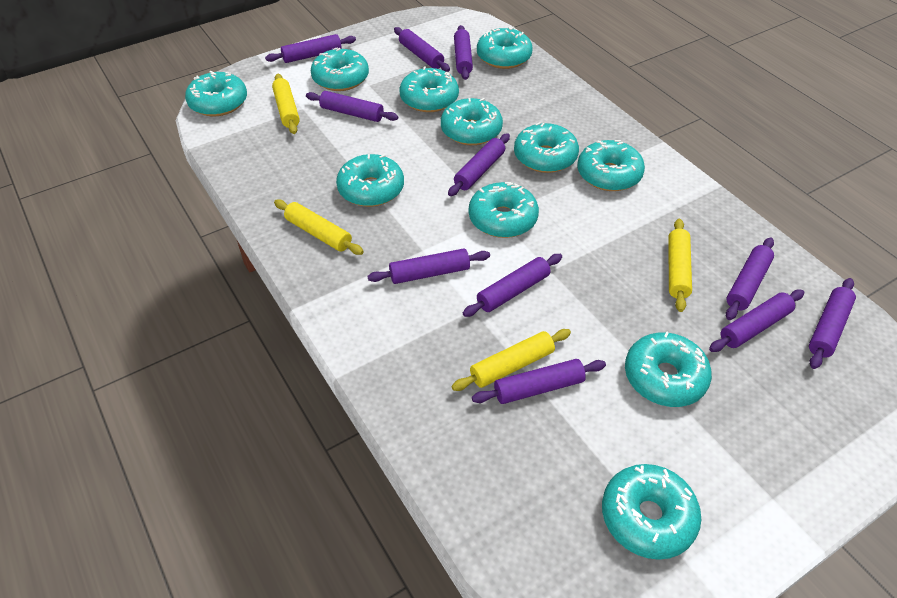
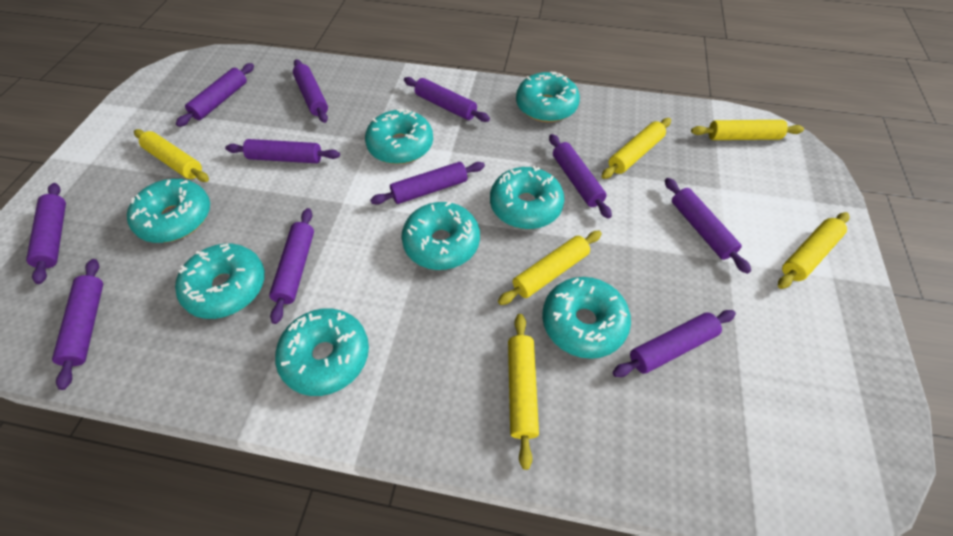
turquoise donut: 11 -> 8
yellow rolling pin: 4 -> 6

